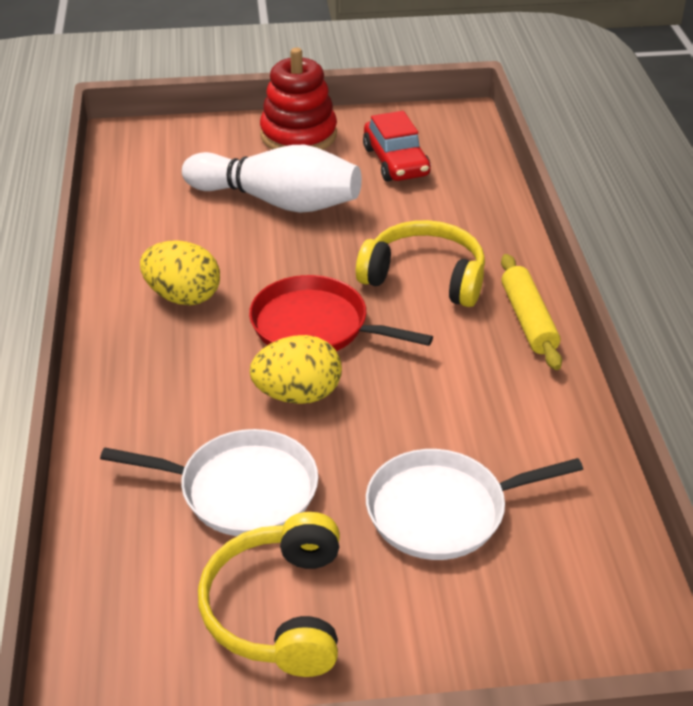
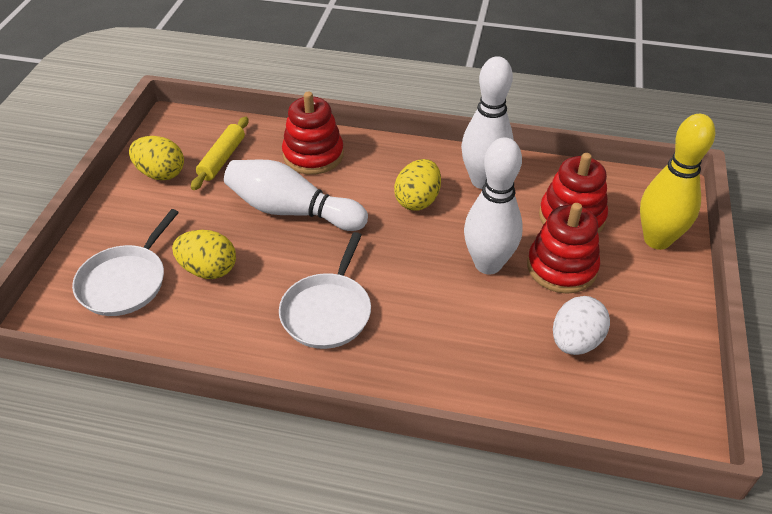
red car: 1 -> 0
red pan: 1 -> 0
red stacking toy: 1 -> 3
white bowling pin: 1 -> 3
white egg: 0 -> 1
yellow bowling pin: 0 -> 1
yellow egg: 2 -> 3
yellow headphones: 2 -> 0

